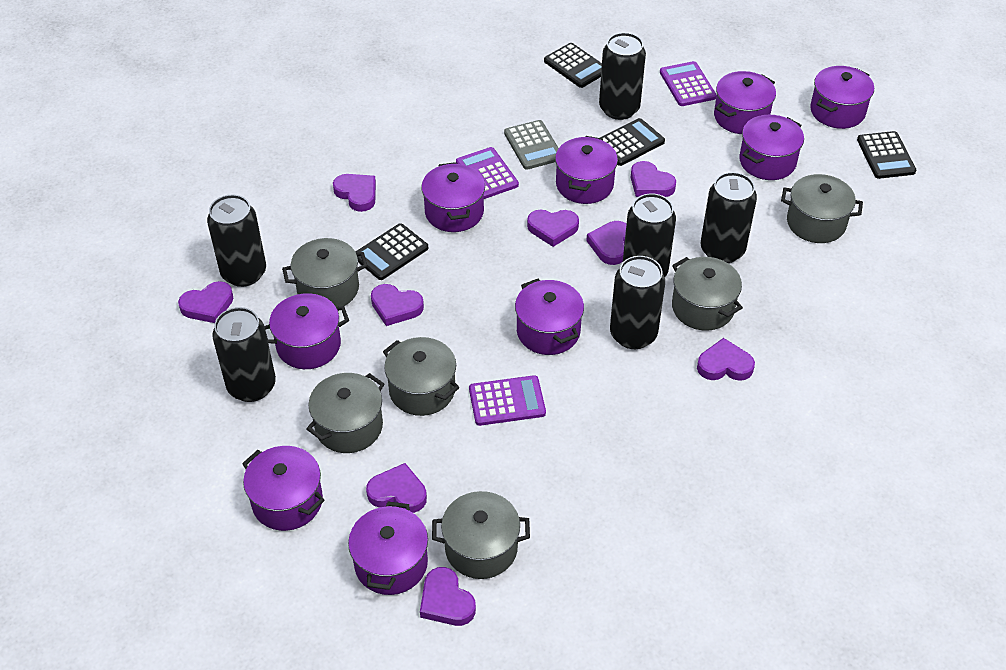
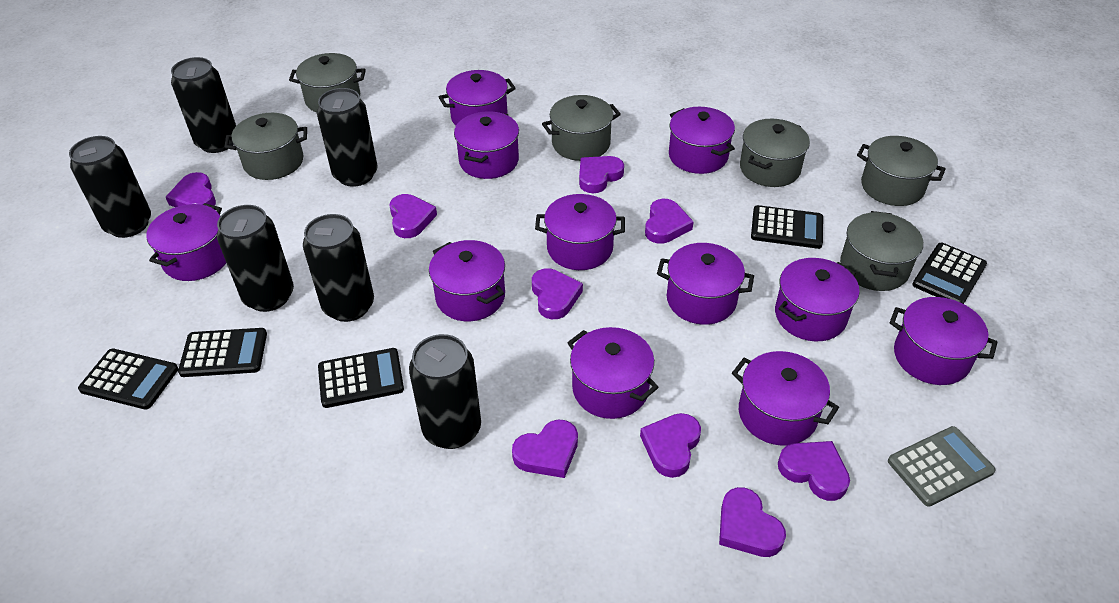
black calculator: 4 -> 5
purple calculator: 3 -> 0
purple pot: 9 -> 11

